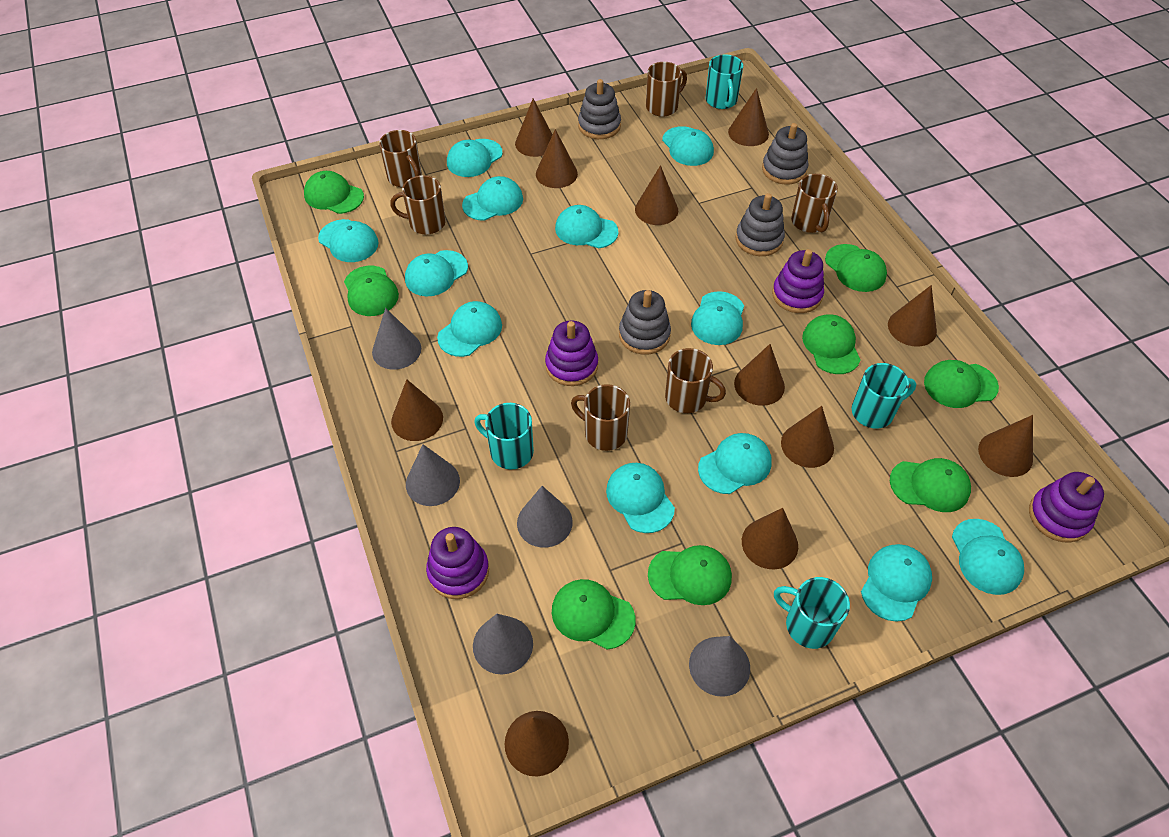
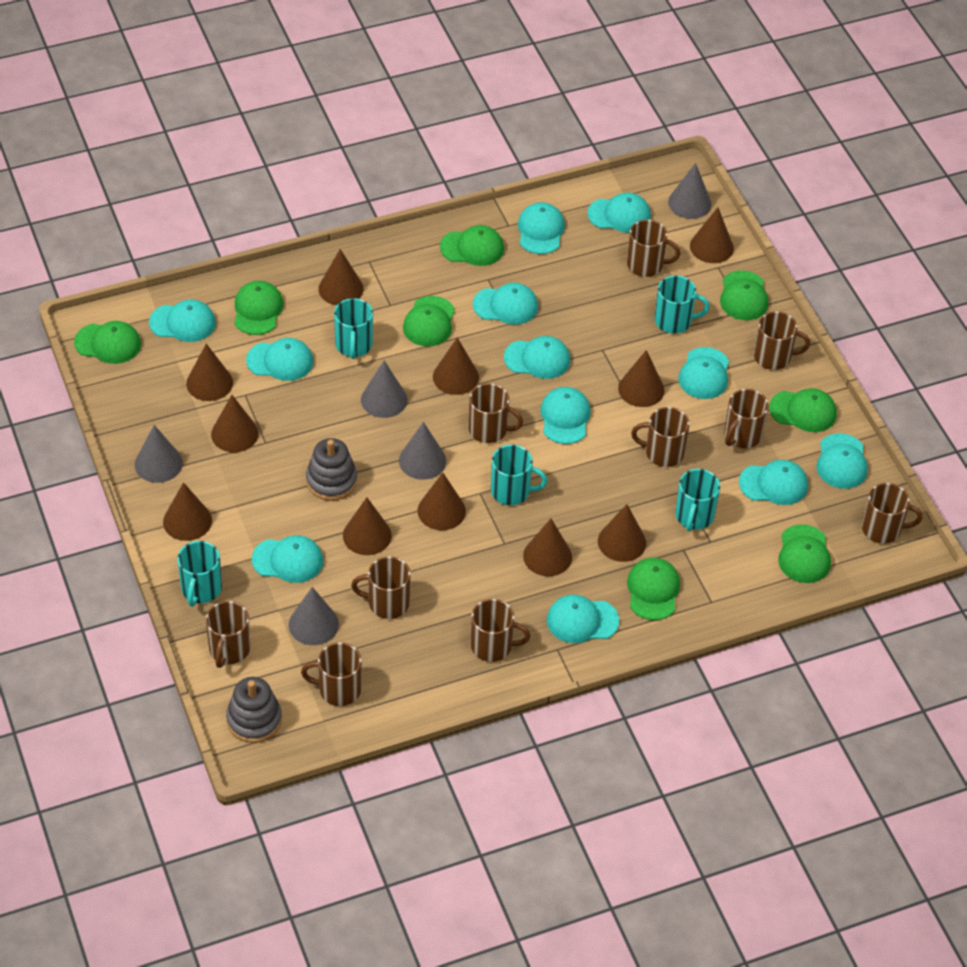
brown mug: 6 -> 10
grey stacking toy: 4 -> 2
purple stacking toy: 4 -> 0
turquoise mug: 4 -> 5

